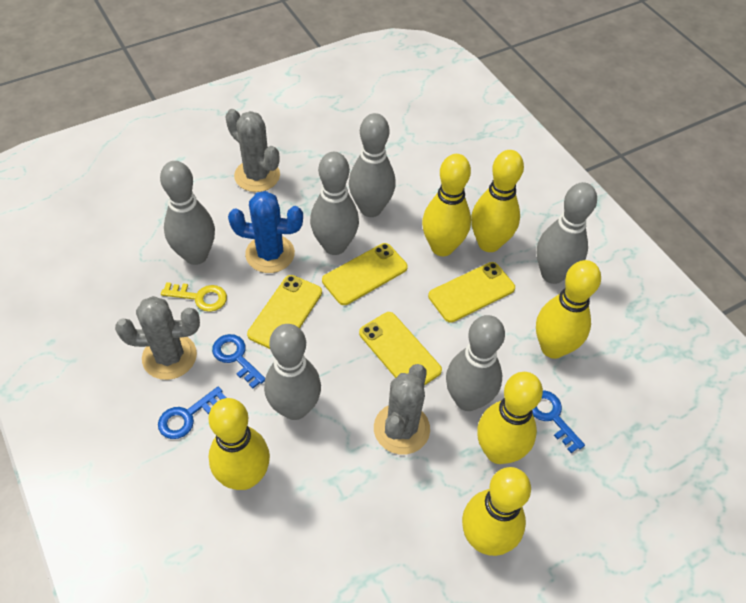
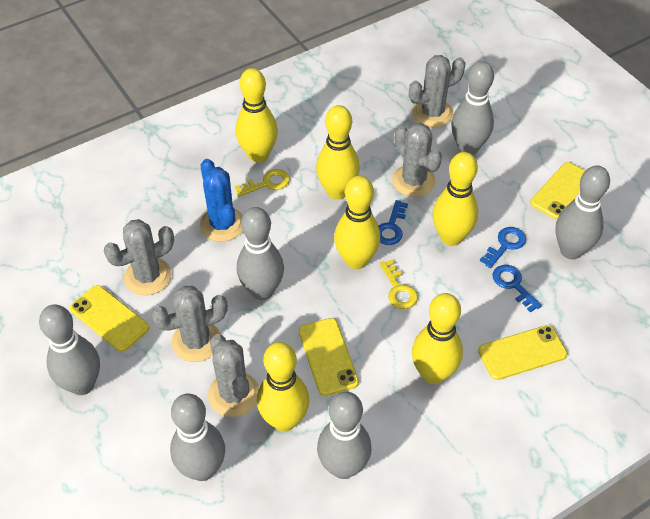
grey cactus: 3 -> 5
yellow key: 1 -> 2

